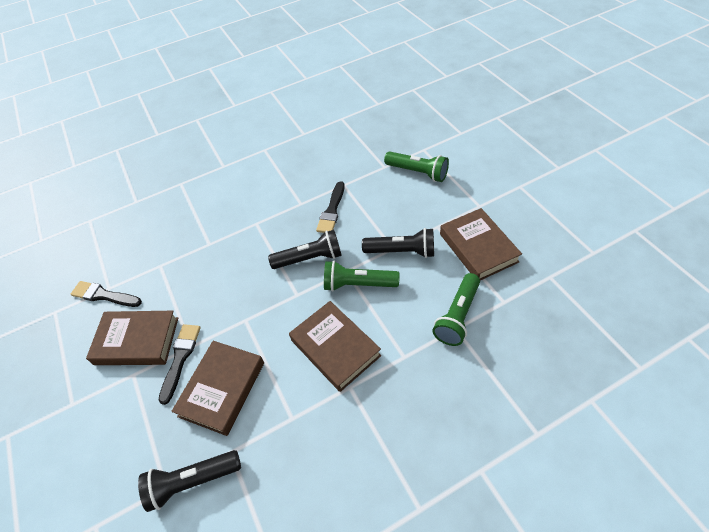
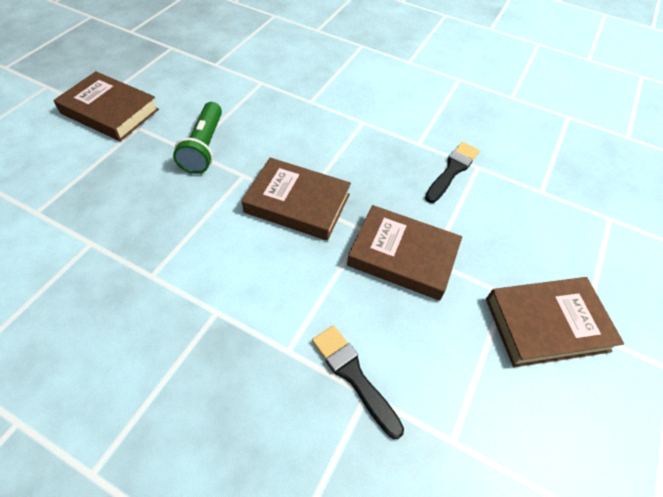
black brush: 3 -> 2
black flashlight: 3 -> 0
green flashlight: 3 -> 1

